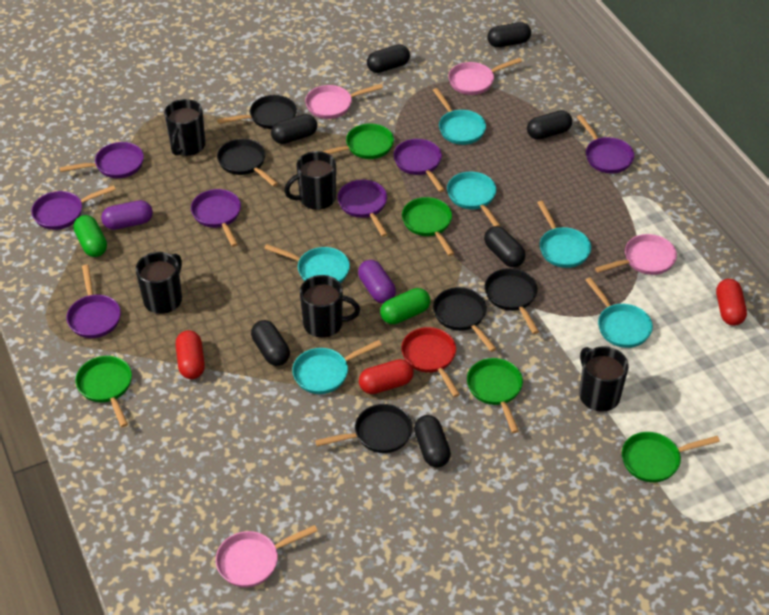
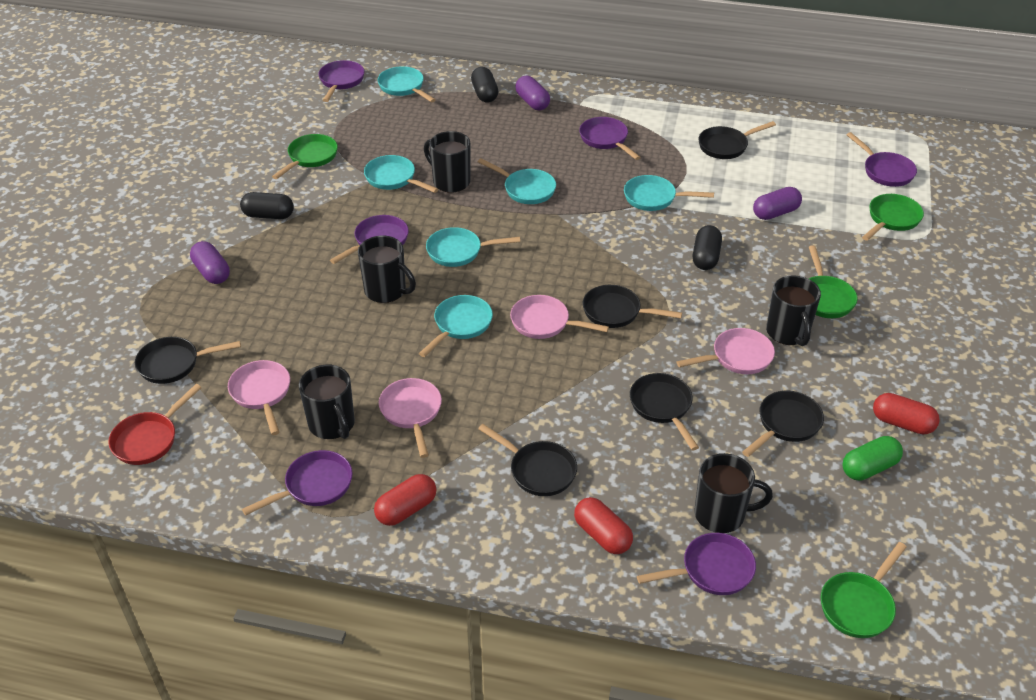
black capsule: 7 -> 3
black pan: 5 -> 6
green capsule: 2 -> 1
green pan: 5 -> 4
purple capsule: 2 -> 3
purple pan: 7 -> 6

